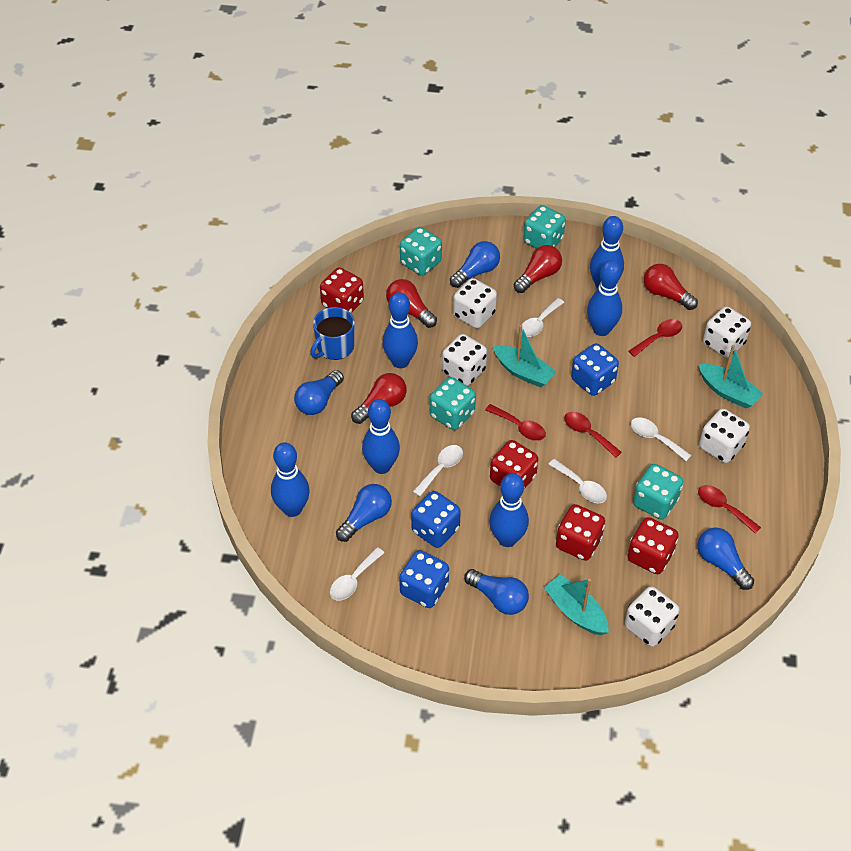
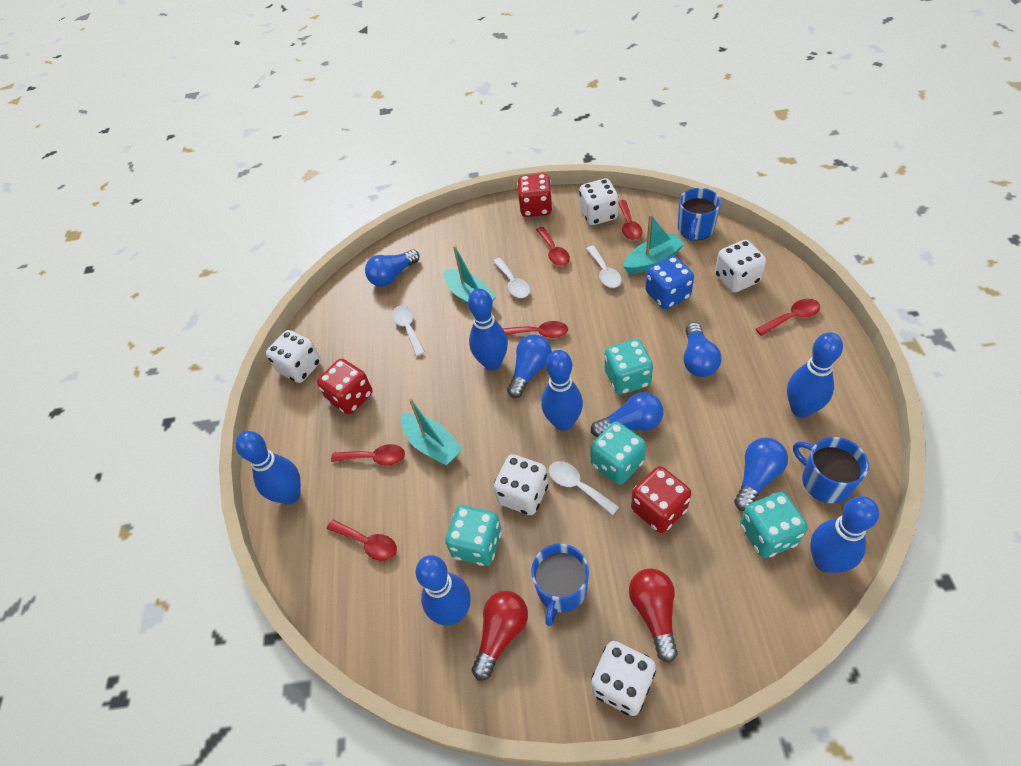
blue dice: 3 -> 1
blue mug: 1 -> 3
red dice: 4 -> 3
red light bulb: 4 -> 2
red spoon: 4 -> 6
white spoon: 5 -> 4

